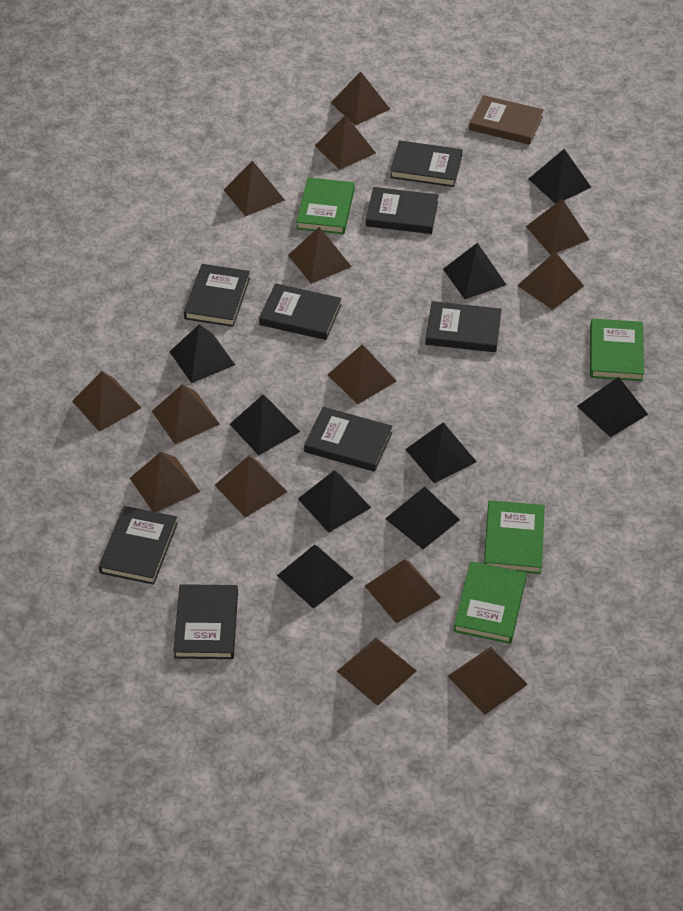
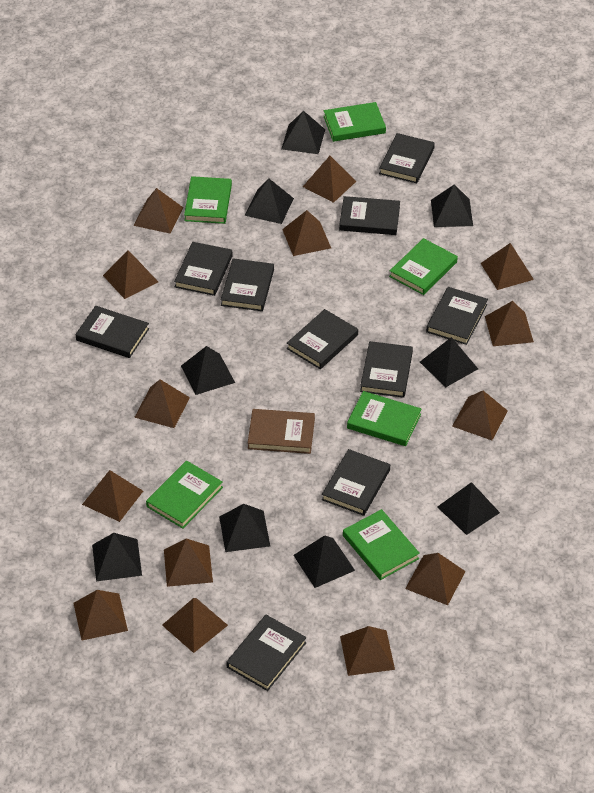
black book: 8 -> 10
green book: 4 -> 6

